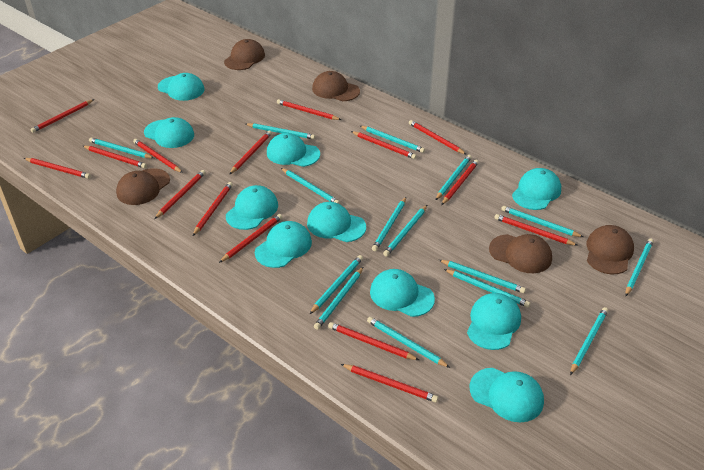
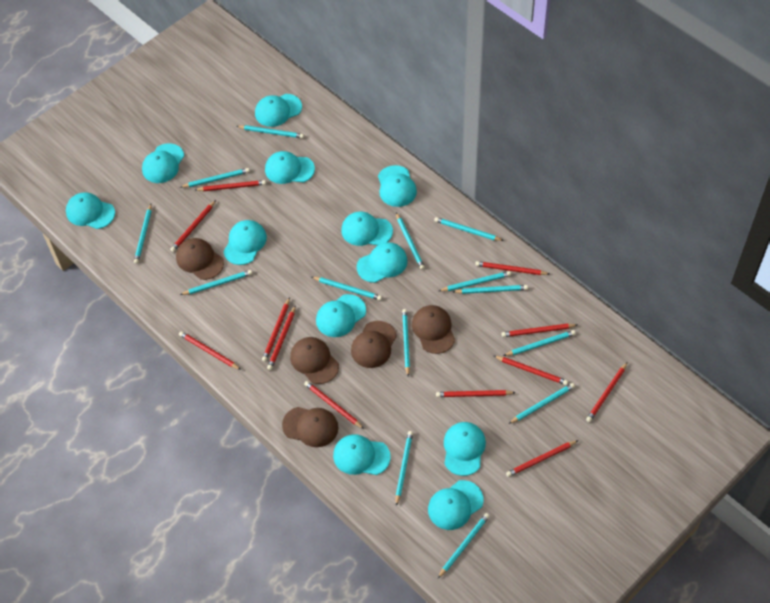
red pencil: 15 -> 12
turquoise cap: 10 -> 12
turquoise pencil: 15 -> 14

